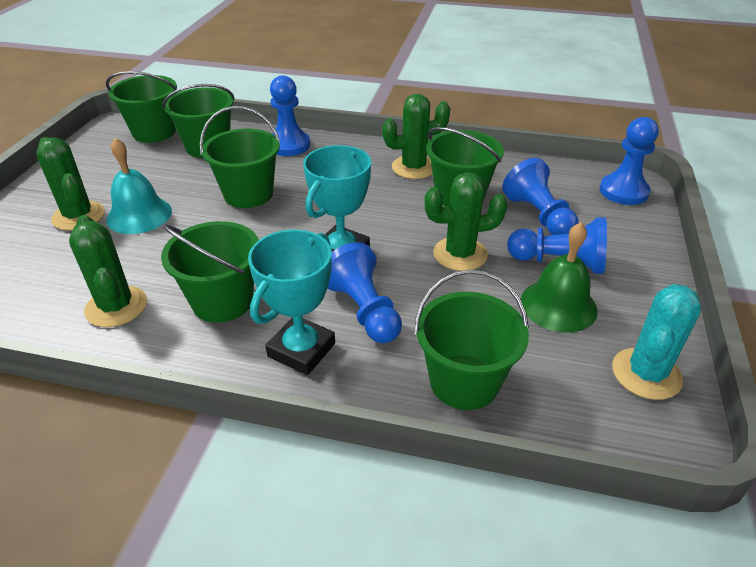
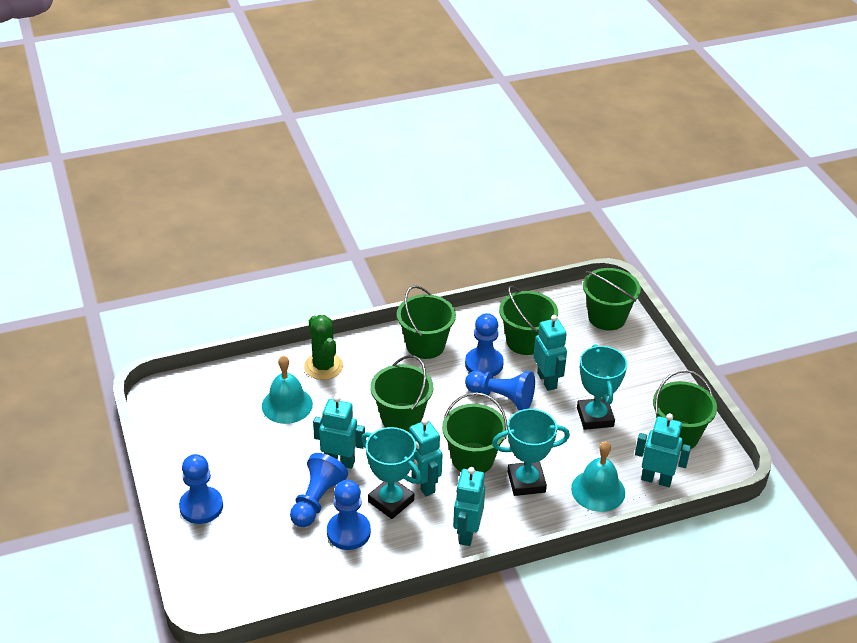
green bell: 1 -> 0
green cactus: 4 -> 1
turquoise bell: 1 -> 2
turquoise cactus: 1 -> 0
turquoise robot: 0 -> 5
turquoise trophy: 2 -> 3

